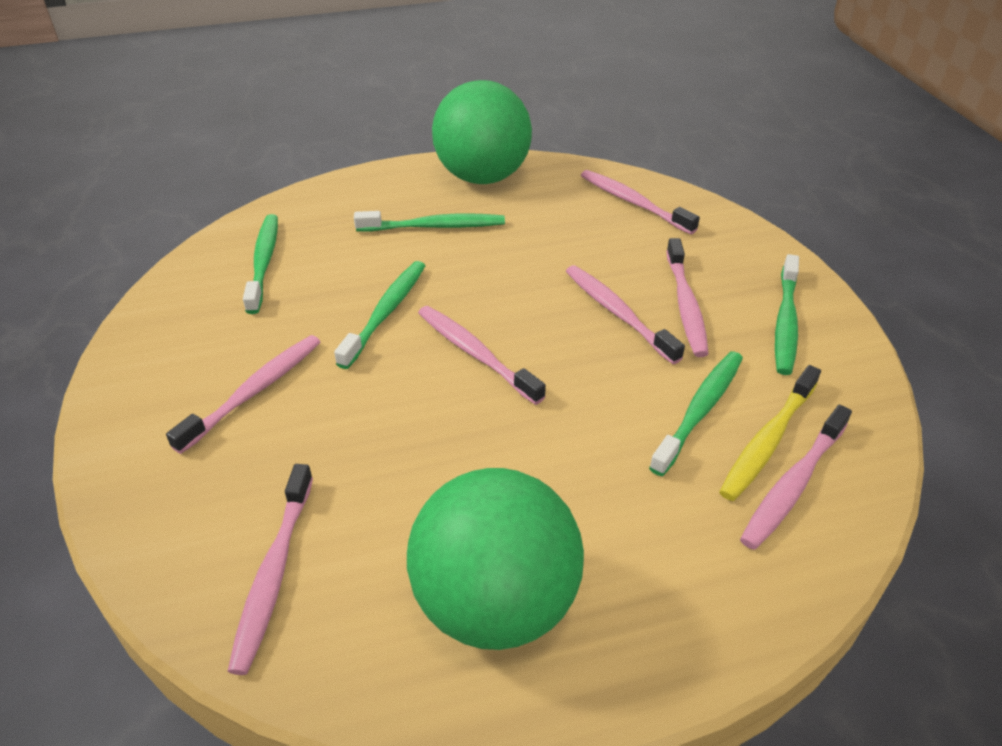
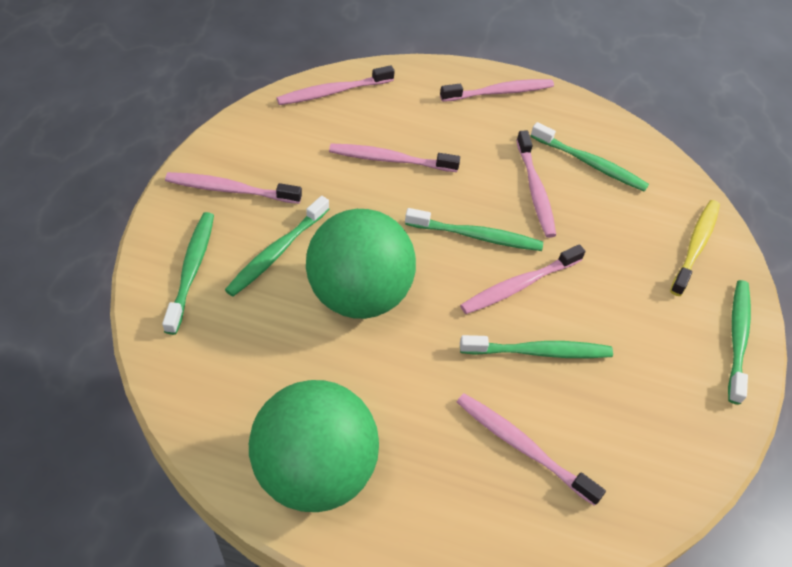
green toothbrush: 5 -> 6

